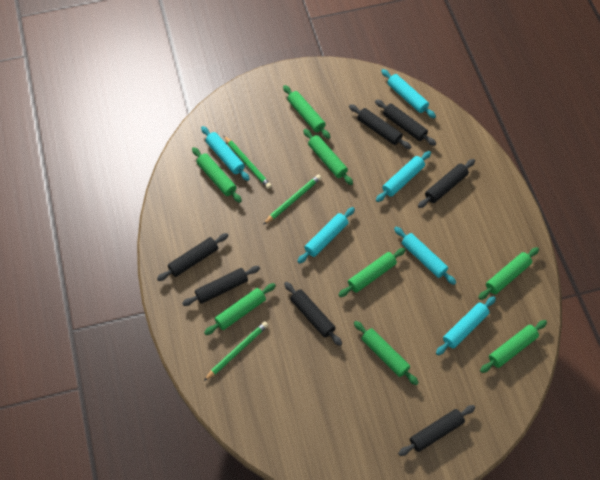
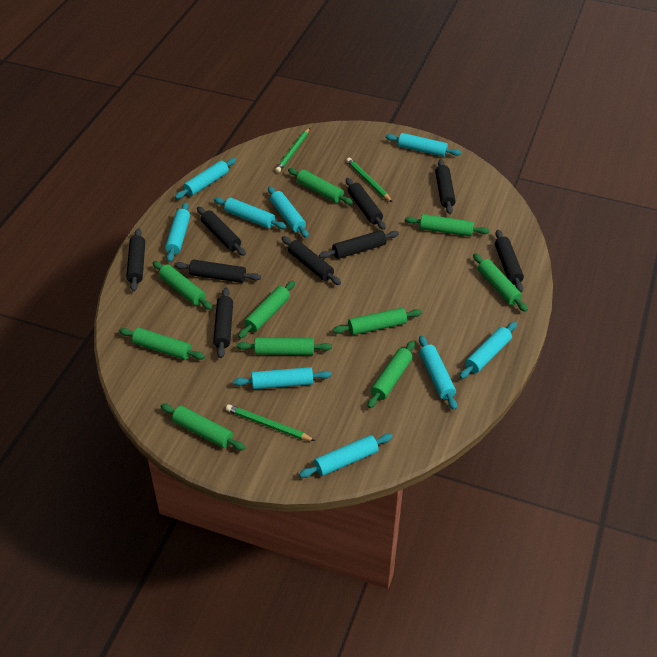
black rolling pin: 7 -> 9
green rolling pin: 8 -> 10
turquoise rolling pin: 6 -> 9

